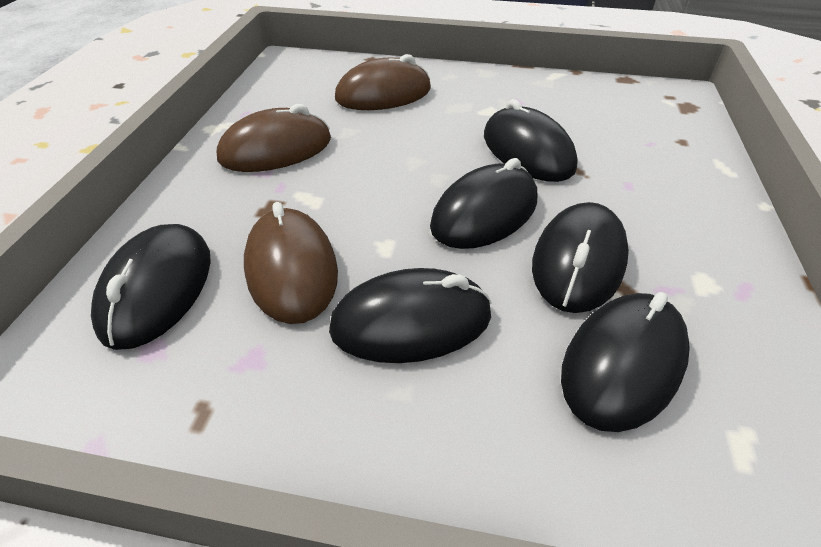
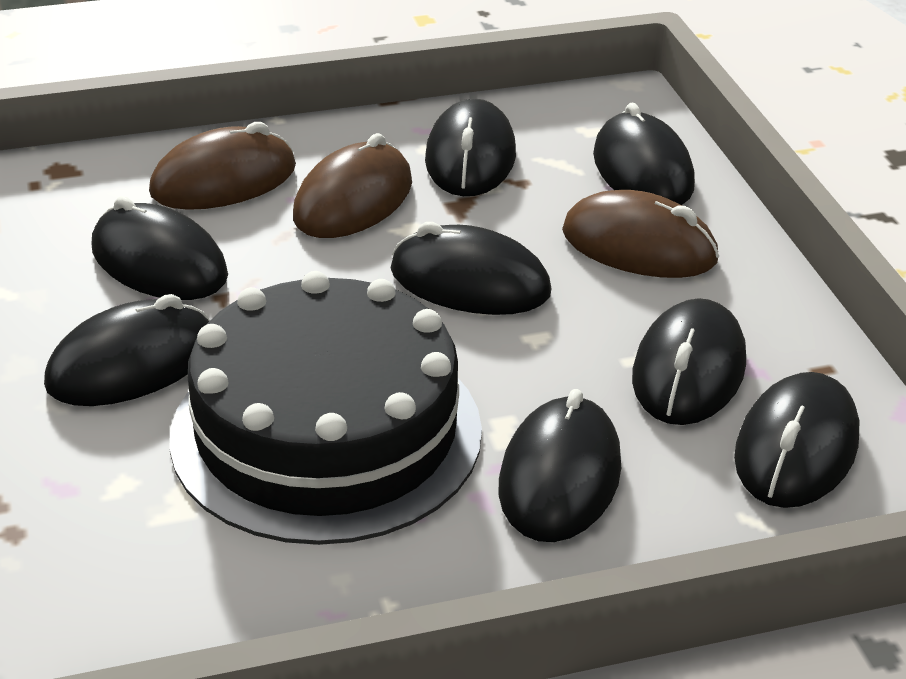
black cake: 0 -> 1
black mouse: 6 -> 8

